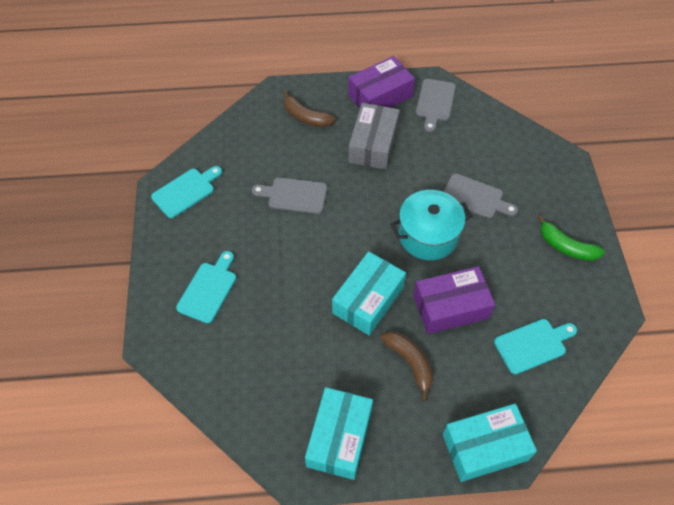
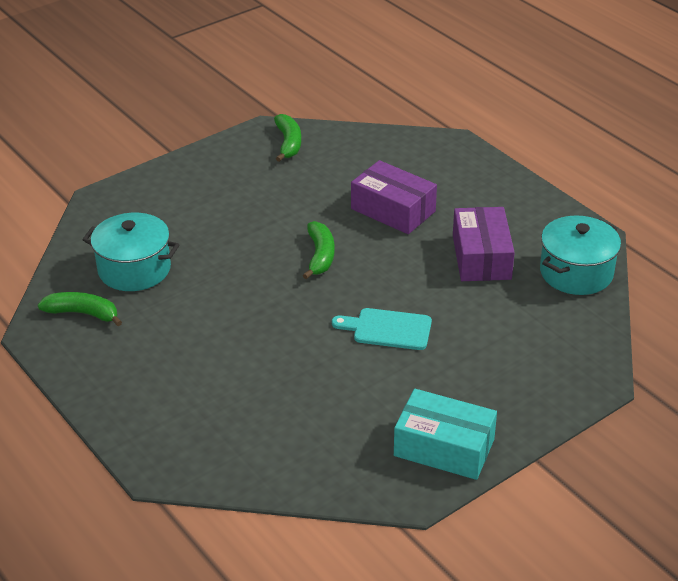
brown banana: 2 -> 0
green banana: 1 -> 3
grey box: 1 -> 0
grey cutting board: 3 -> 0
turquoise box: 3 -> 1
turquoise cutting board: 3 -> 1
turquoise pot: 1 -> 2

